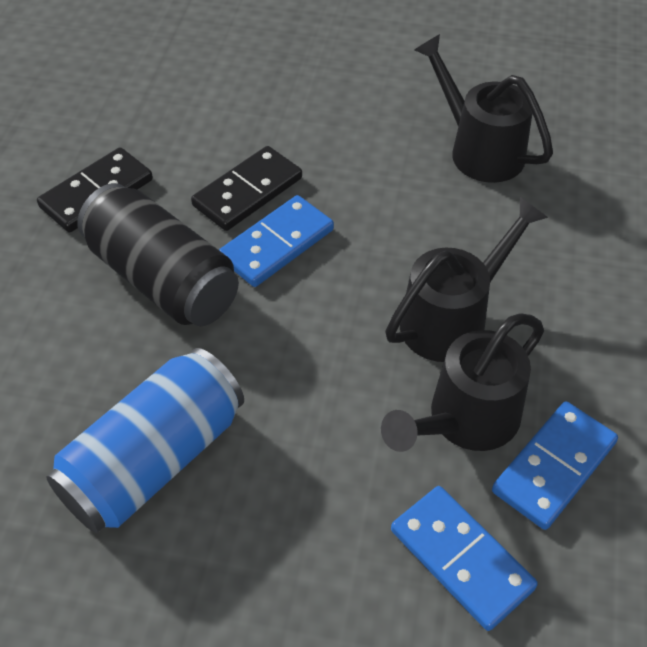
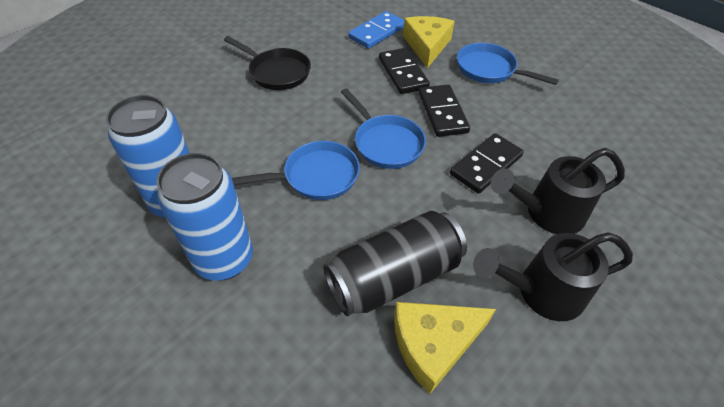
black domino: 2 -> 3
black pan: 0 -> 1
black watering can: 3 -> 2
blue can: 1 -> 2
blue domino: 3 -> 1
blue pan: 0 -> 3
yellow cheese: 0 -> 2

